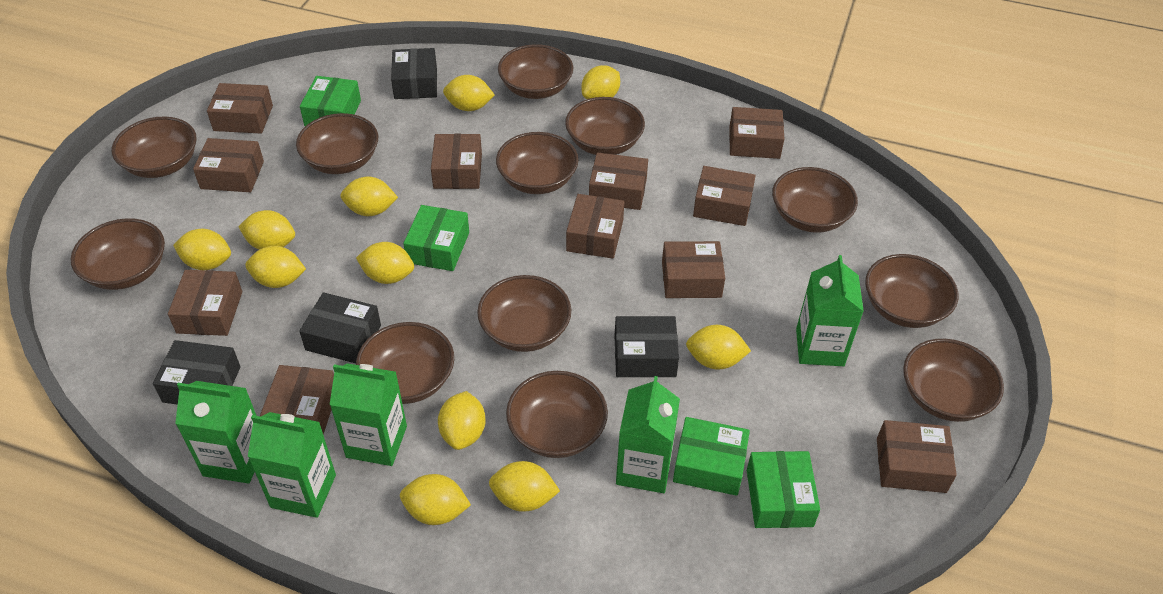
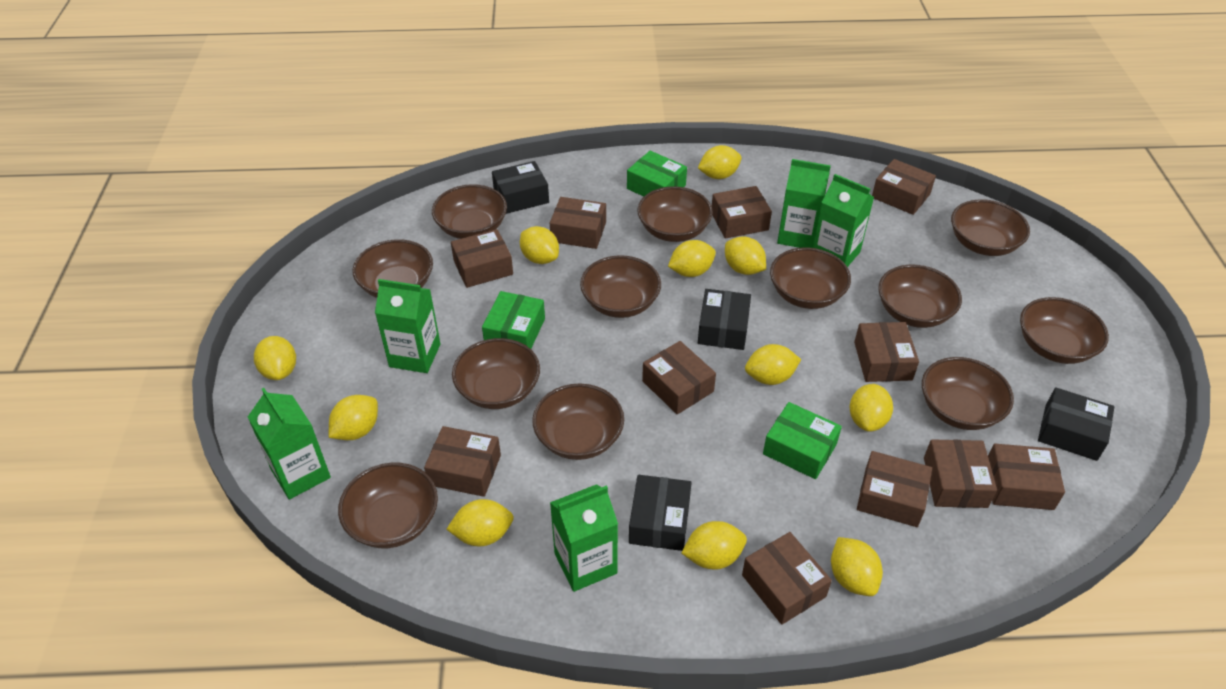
green box: 4 -> 3

